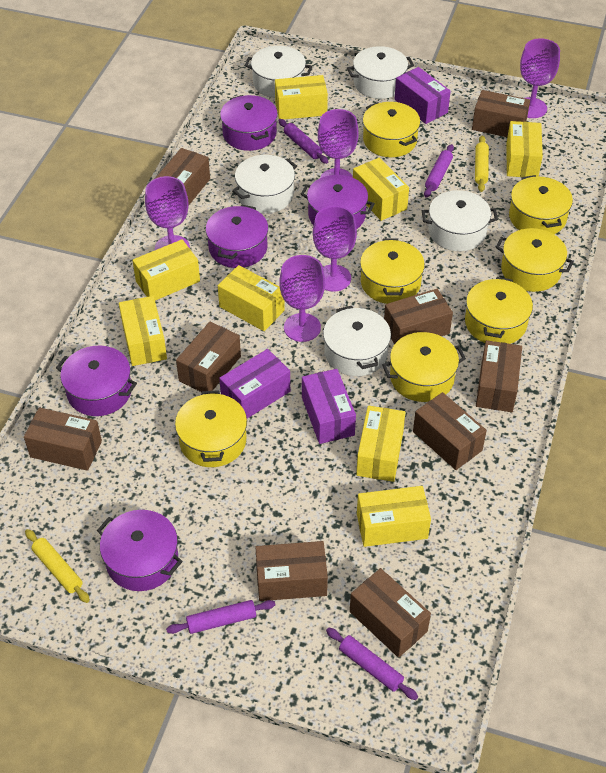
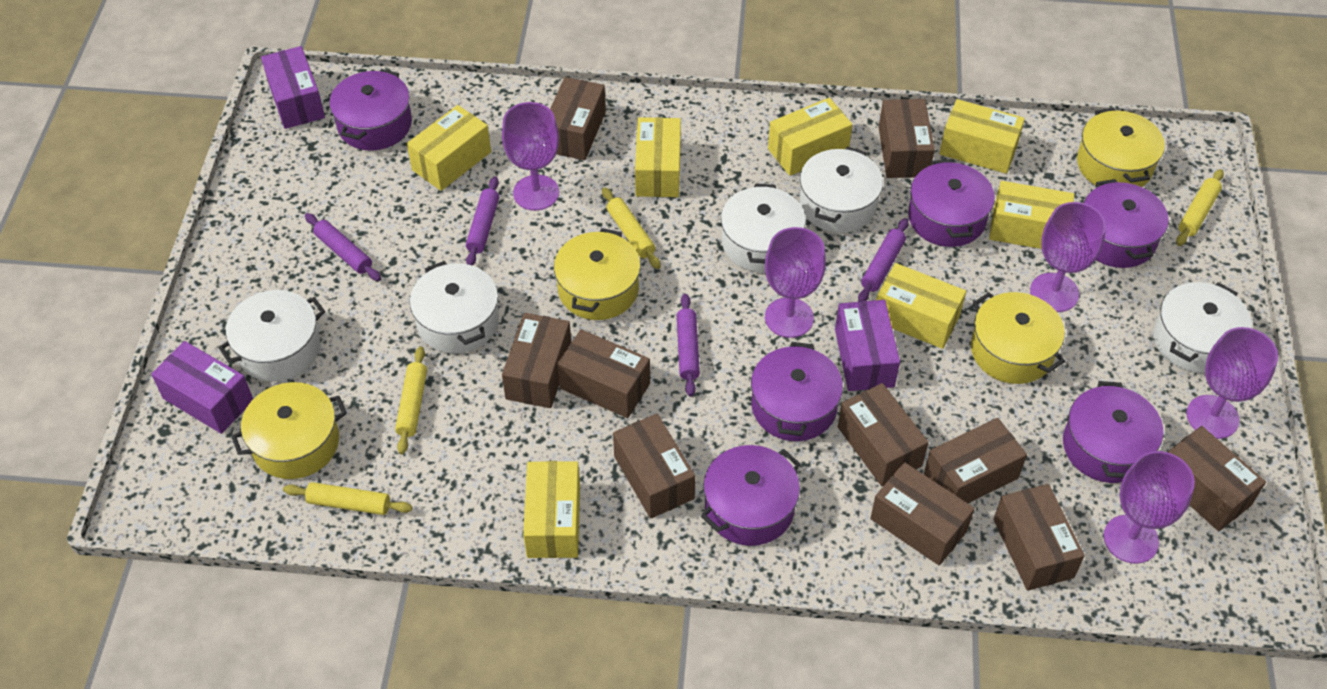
brown box: 9 -> 10
purple pot: 5 -> 6
yellow box: 8 -> 7
yellow pot: 7 -> 4
yellow rolling pin: 2 -> 4

